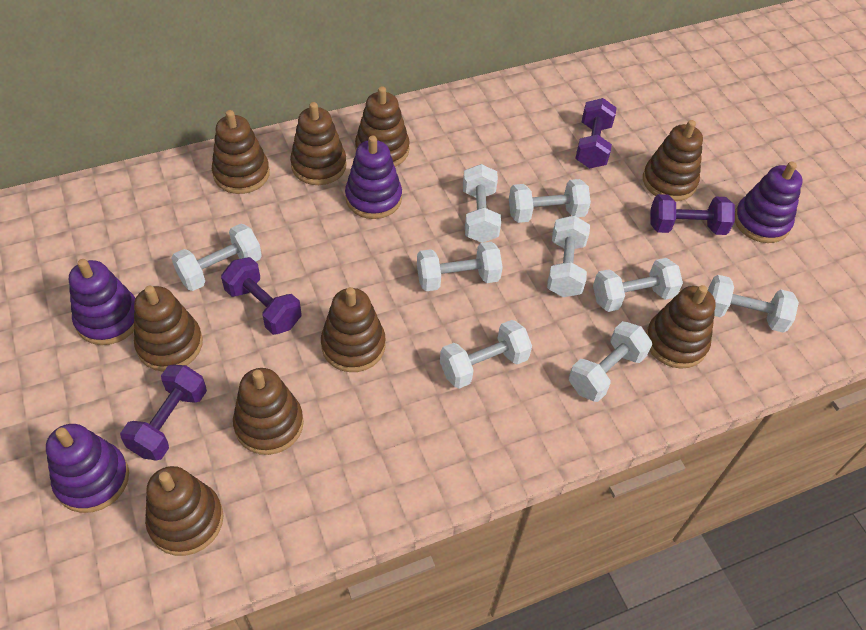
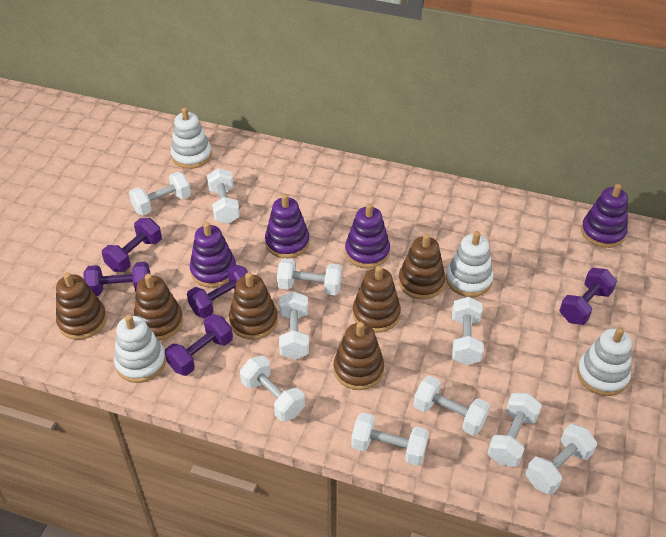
brown stacking toy: 9 -> 6
purple dumbbell: 4 -> 5
white dumbbell: 9 -> 10
white stacking toy: 0 -> 4

